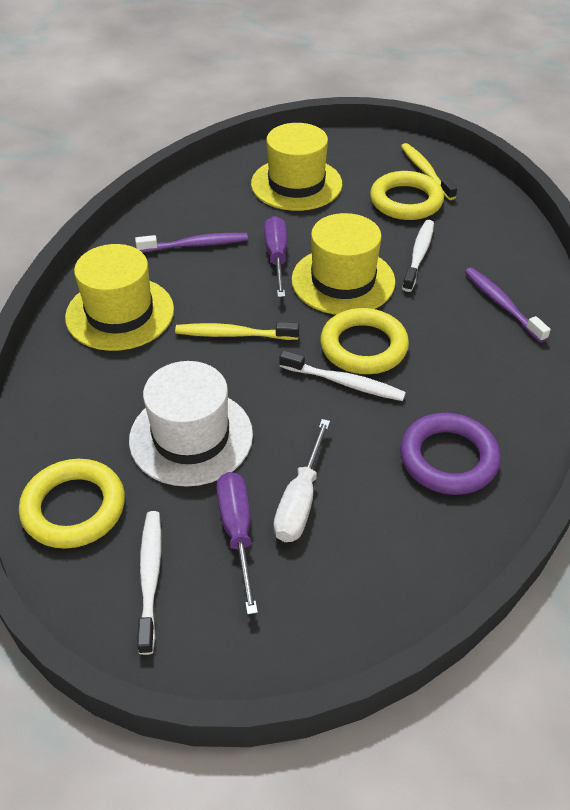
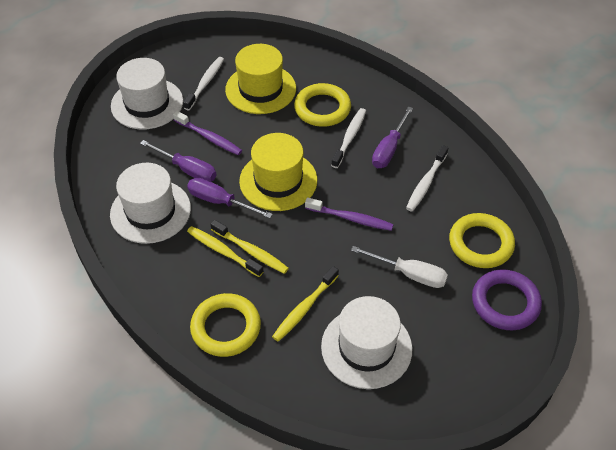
purple screwdriver: 2 -> 3
white hat: 1 -> 3
yellow hat: 3 -> 2
yellow toothbrush: 2 -> 3

